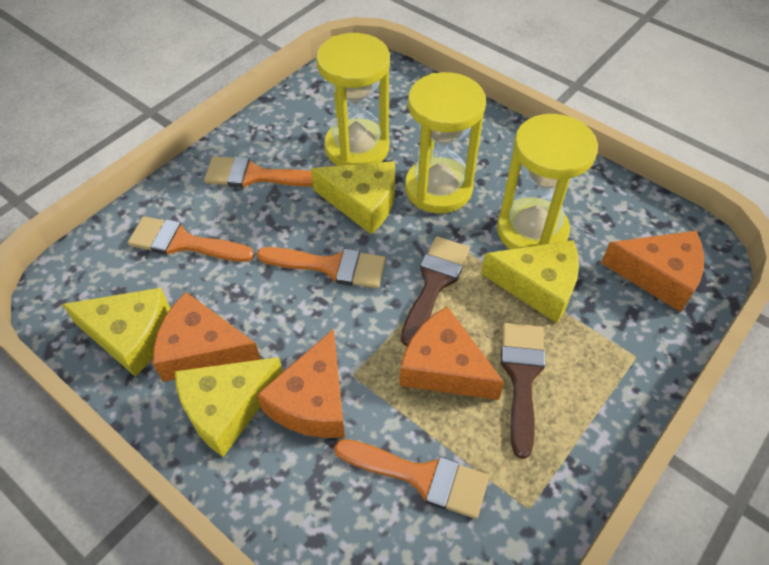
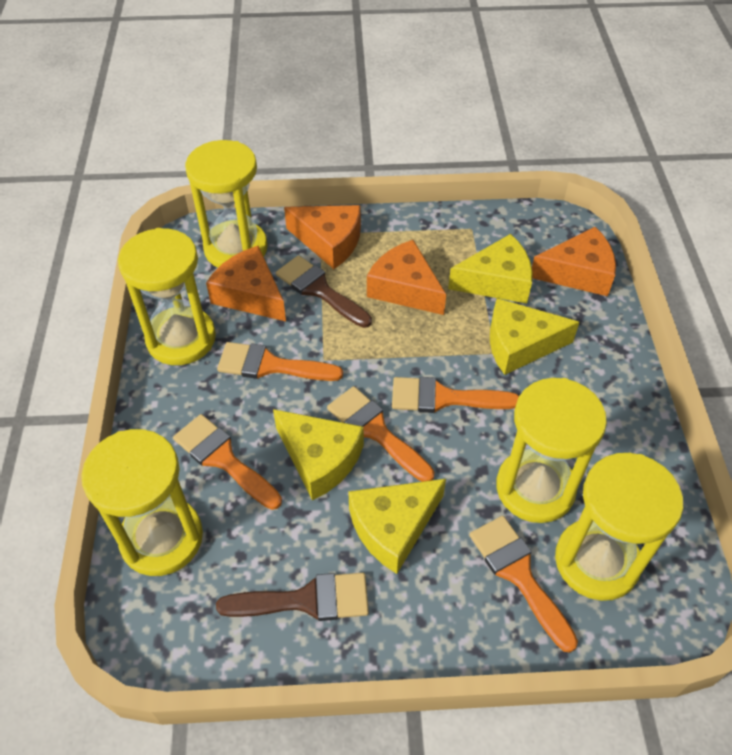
orange brush: 4 -> 5
yellow hourglass: 3 -> 5

